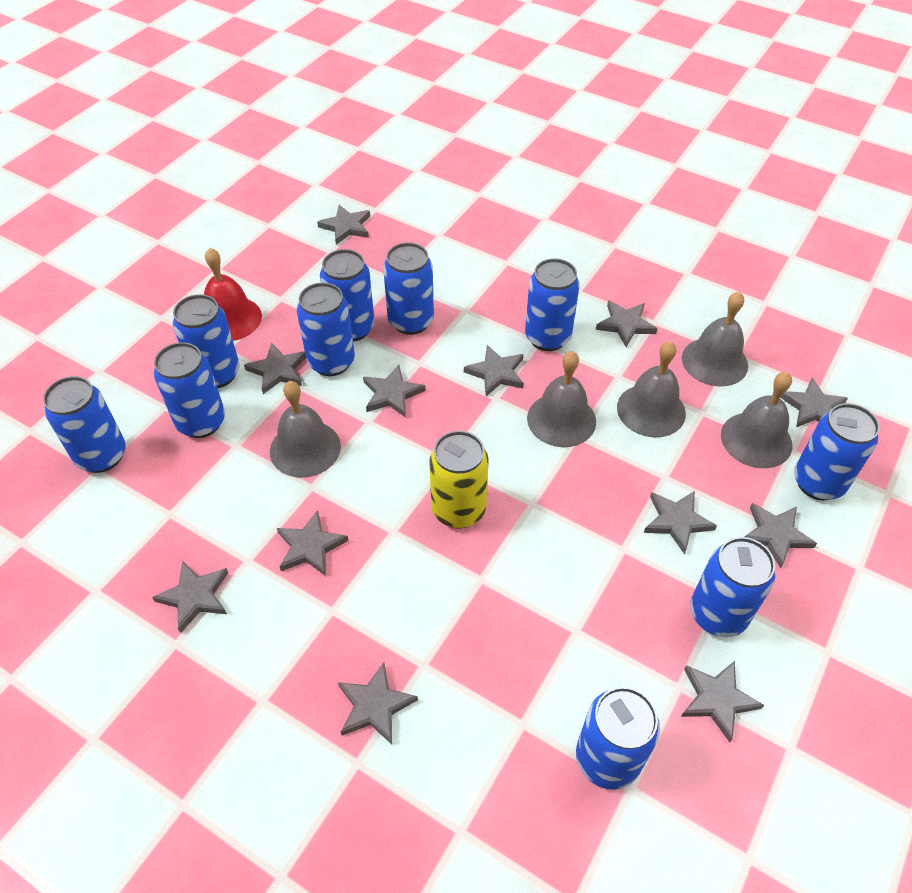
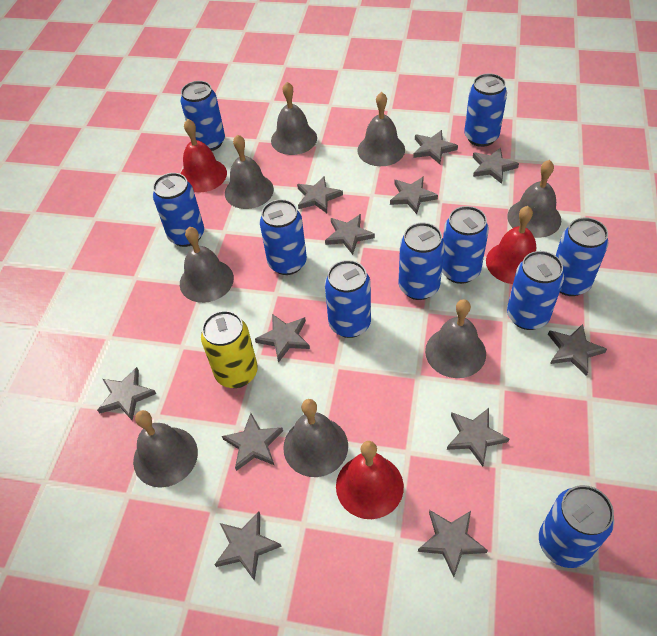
grey bell: 5 -> 8
red bell: 1 -> 3

